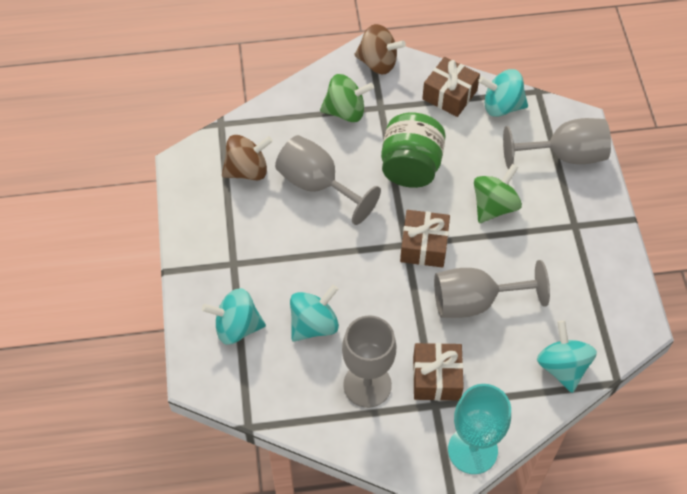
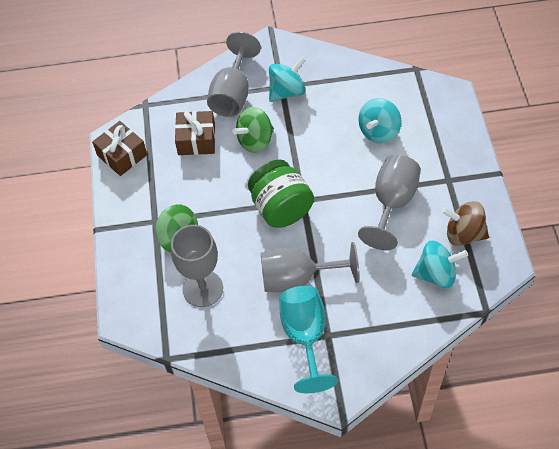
brown gift: 3 -> 2
brown spinning top: 2 -> 1
turquoise spinning top: 4 -> 3

